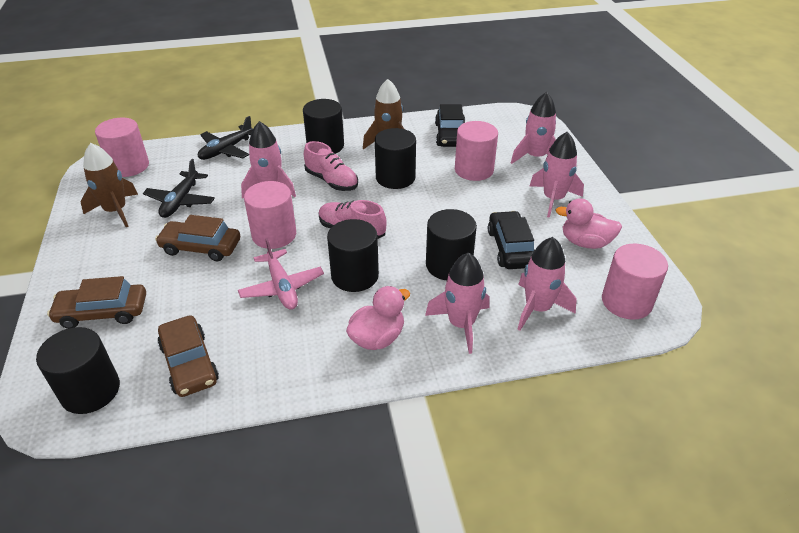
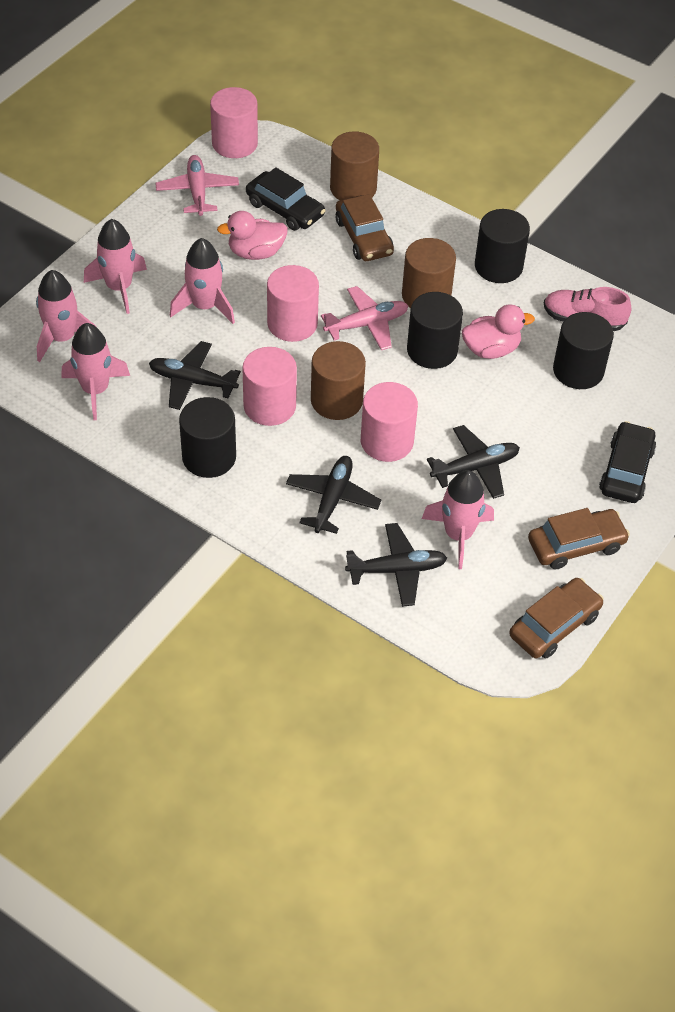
black cylinder: 5 -> 4
black plane: 2 -> 4
brown cylinder: 0 -> 3
brown rocket: 2 -> 0
pink plane: 1 -> 2
pink shoe: 2 -> 1

